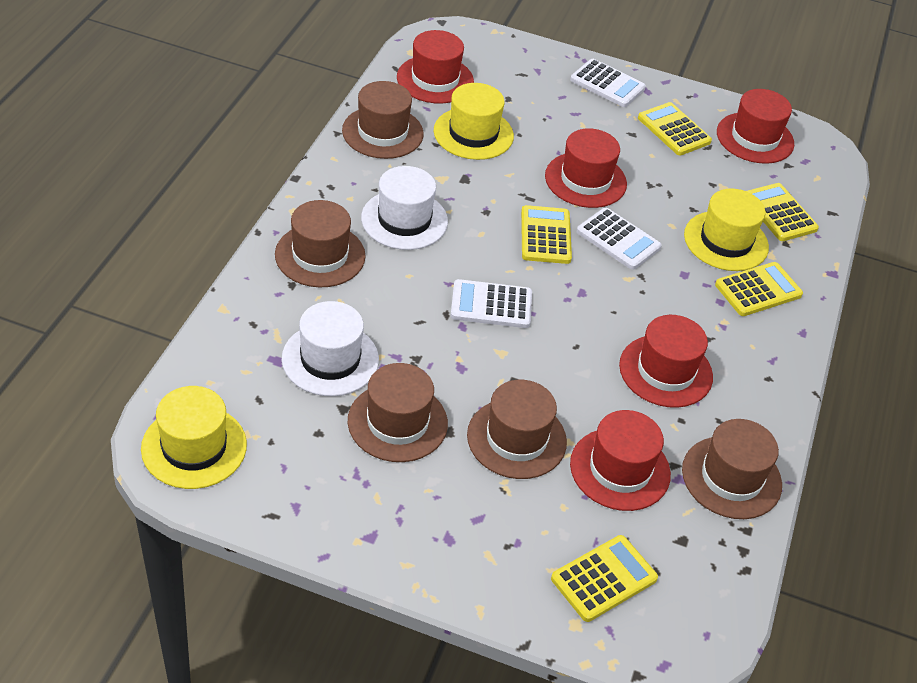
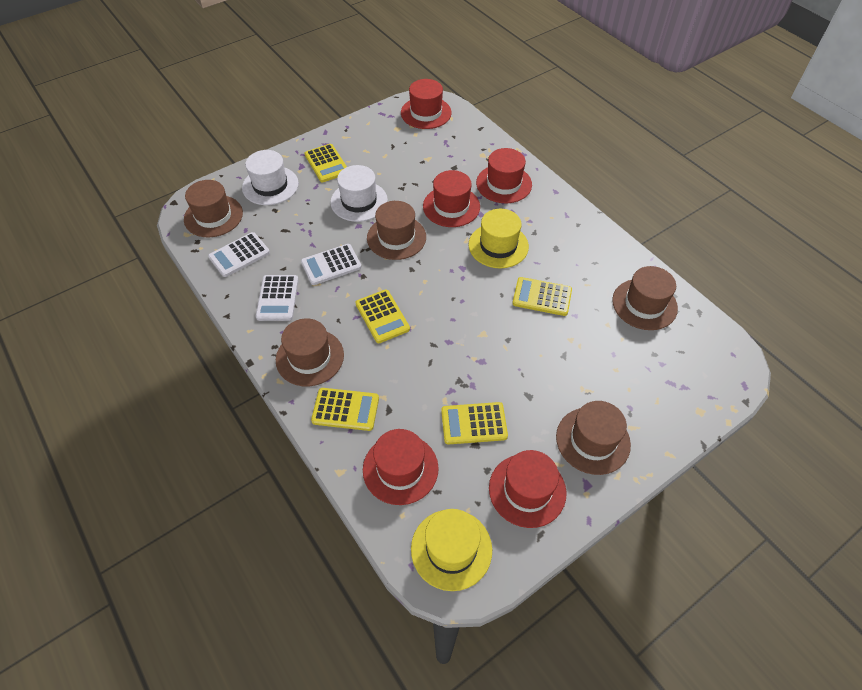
yellow hat: 3 -> 2

